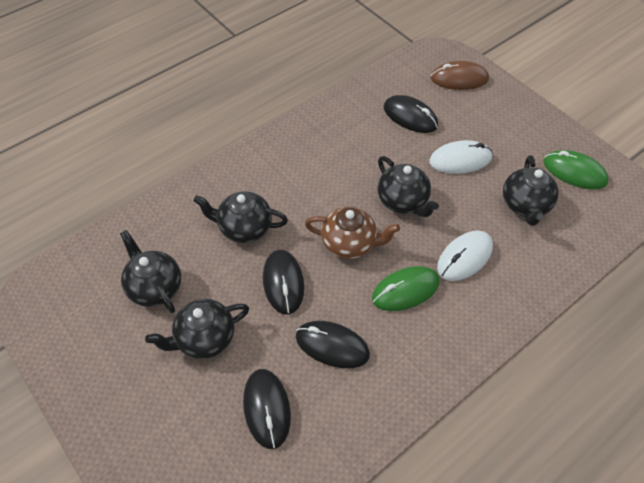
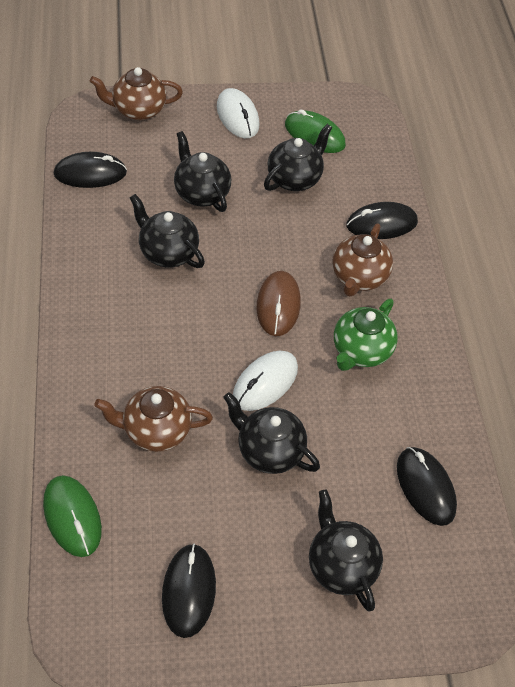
brown teapot: 1 -> 3
green teapot: 0 -> 1

